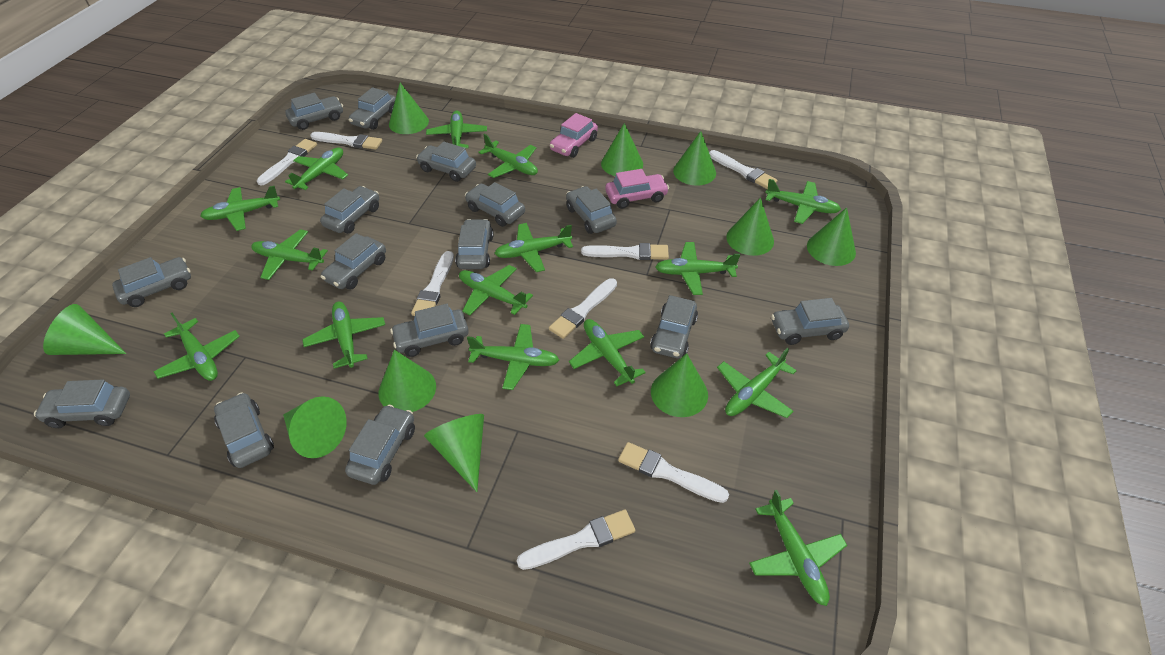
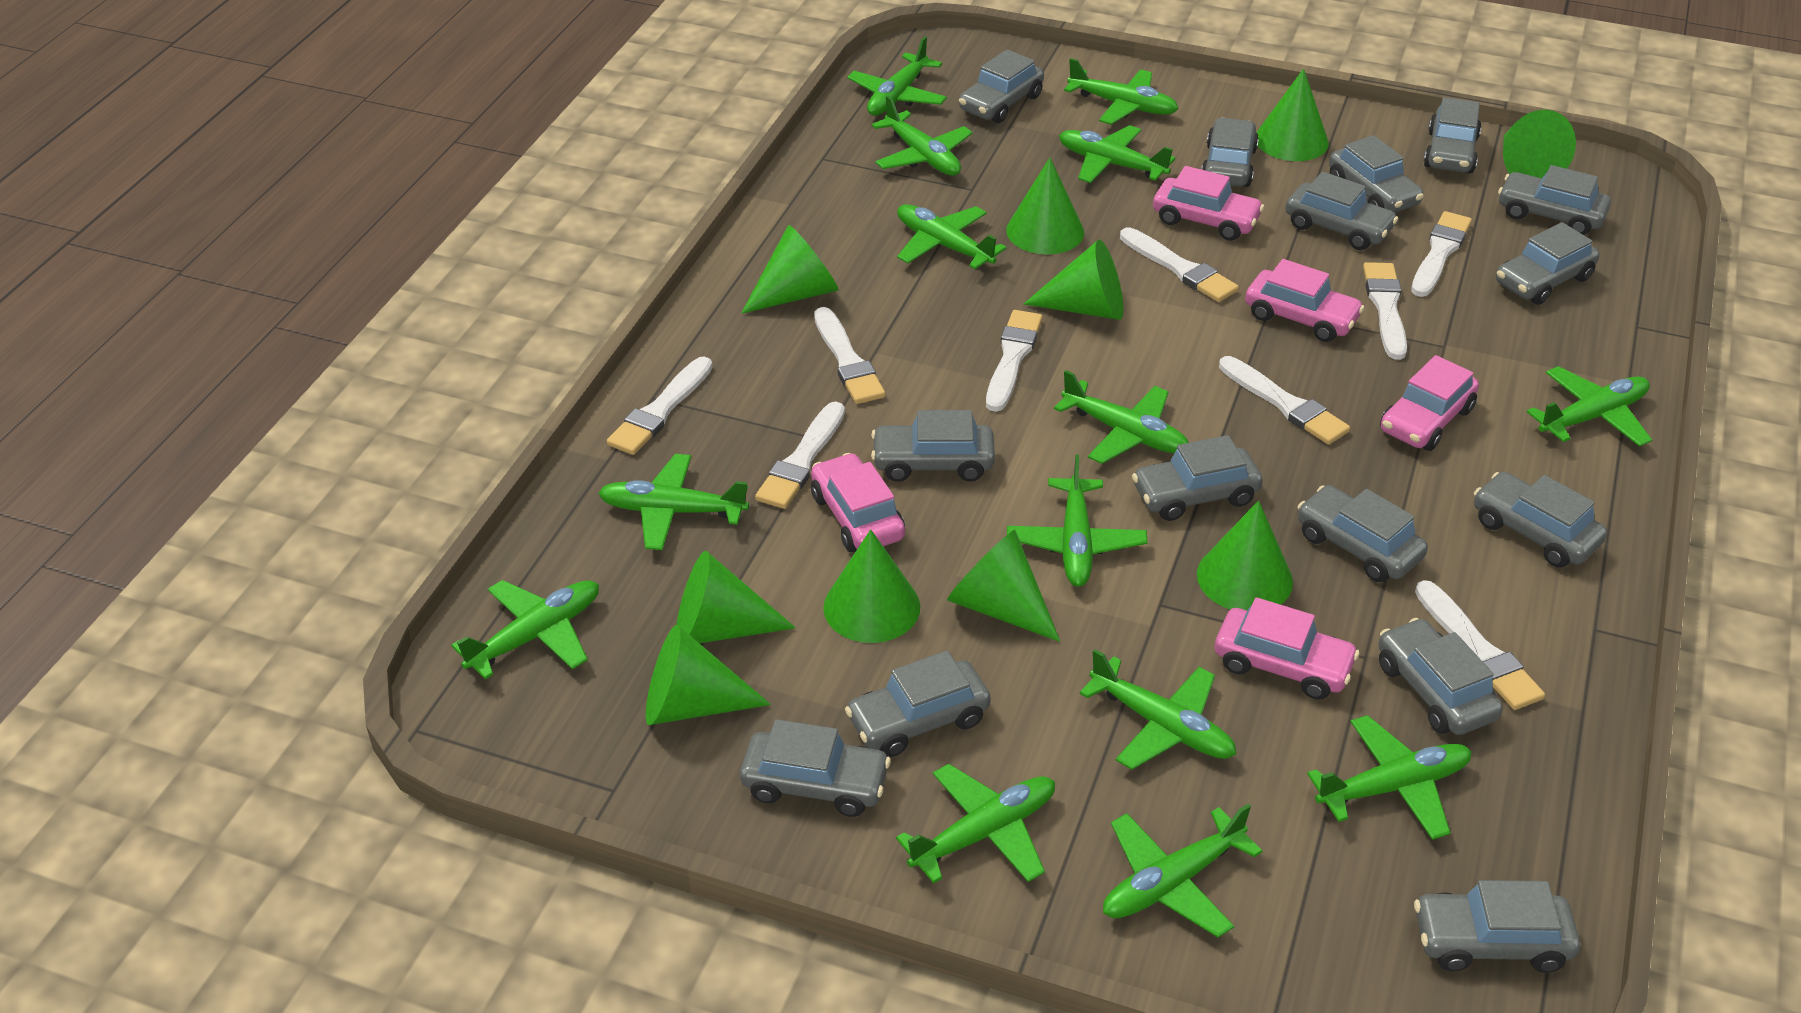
green plane: 15 -> 14
pink car: 2 -> 5
white brush: 8 -> 9

